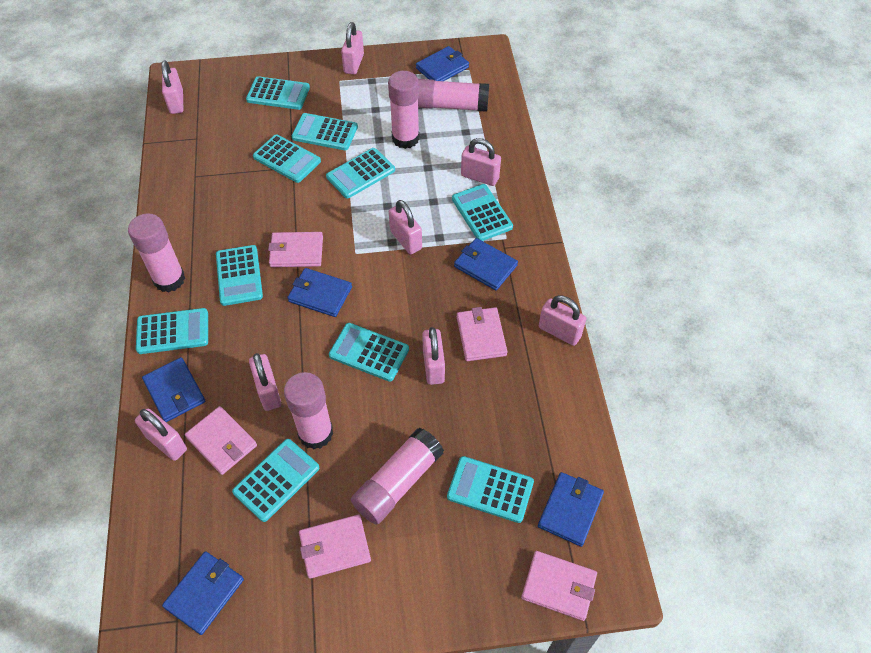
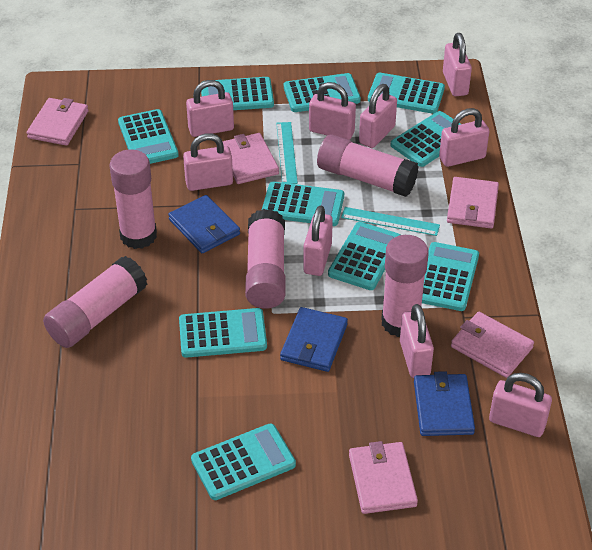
blue wallet: 6 -> 3
pink padlock: 8 -> 9
turquoise ruler: 0 -> 2

